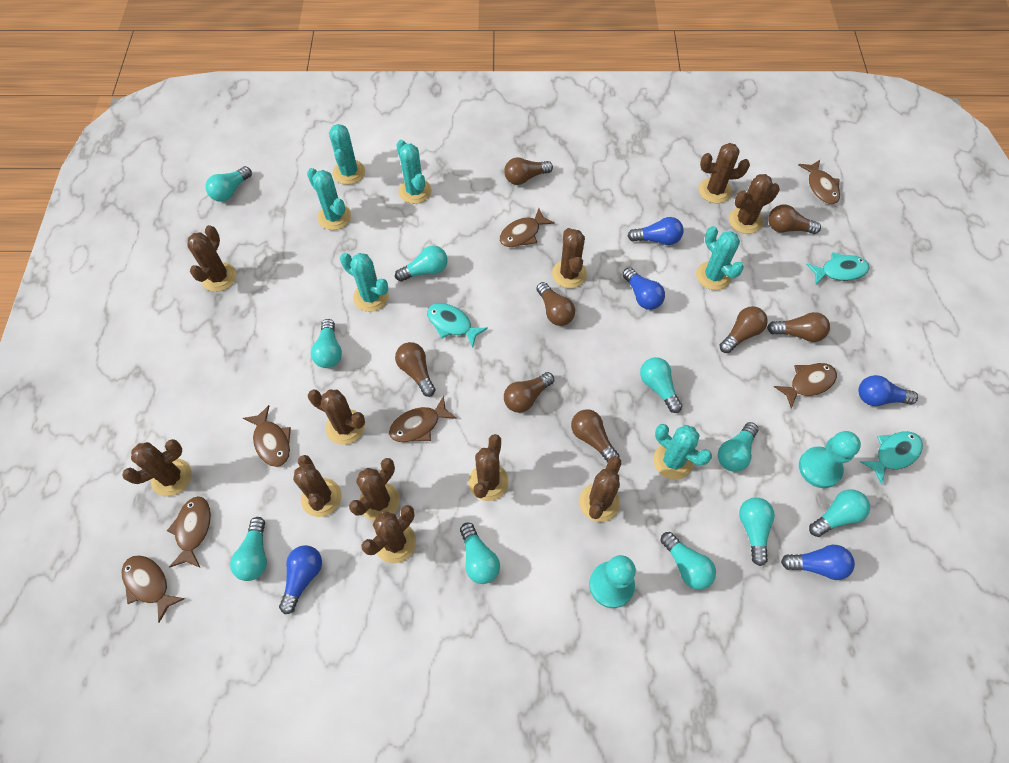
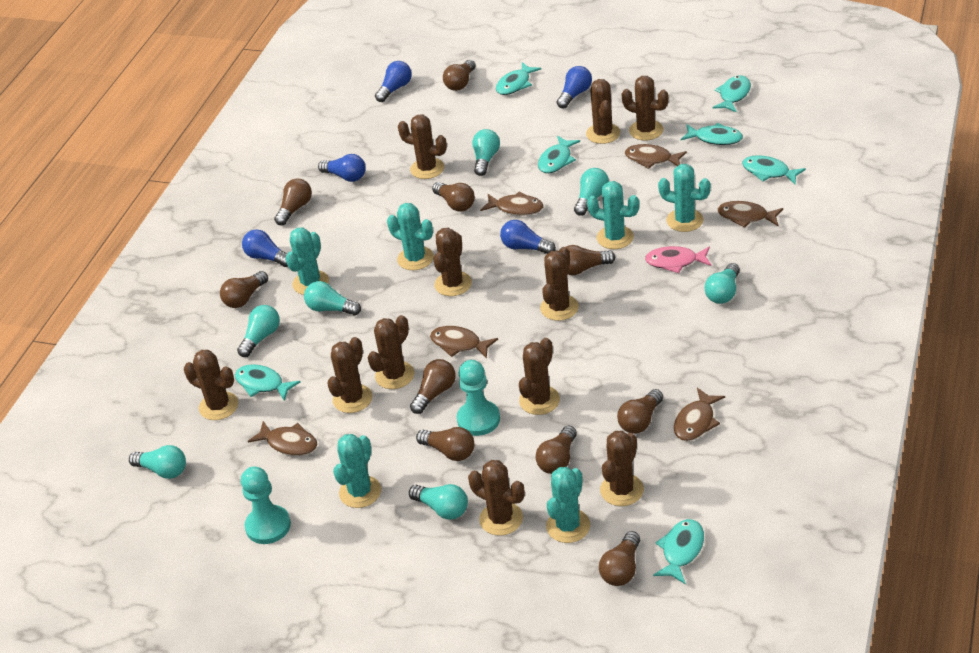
brown fish: 7 -> 6
brown light bulb: 8 -> 10
pink fish: 0 -> 1
turquoise fish: 3 -> 7
turquoise light bulb: 10 -> 7

